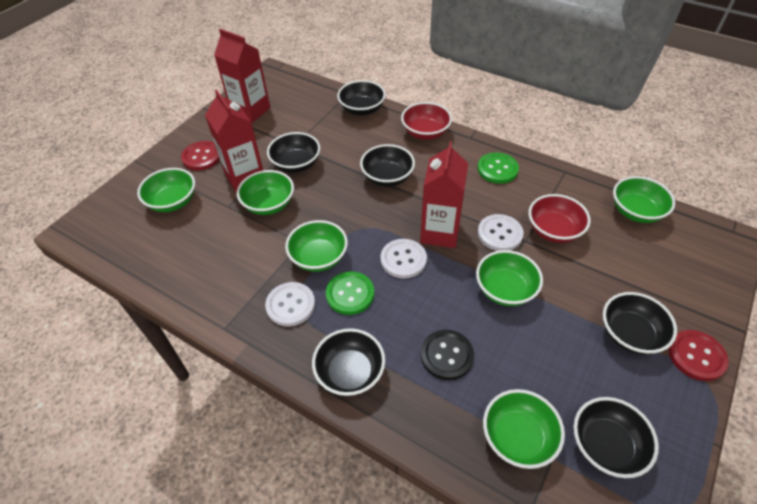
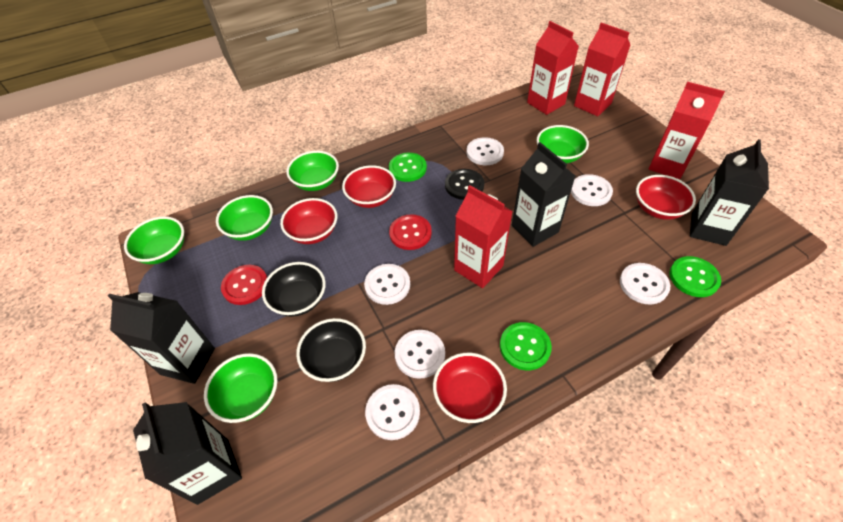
black bowl: 6 -> 2
black carton: 0 -> 4
green bowl: 6 -> 5
green button: 2 -> 3
red bowl: 2 -> 4
red carton: 3 -> 4
white button: 3 -> 6

